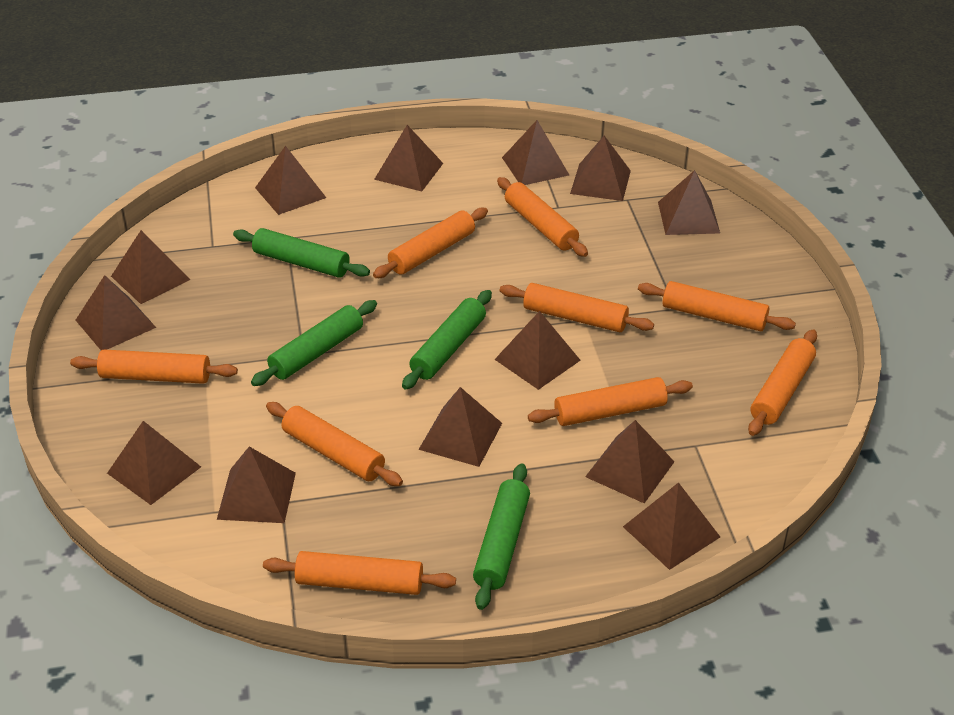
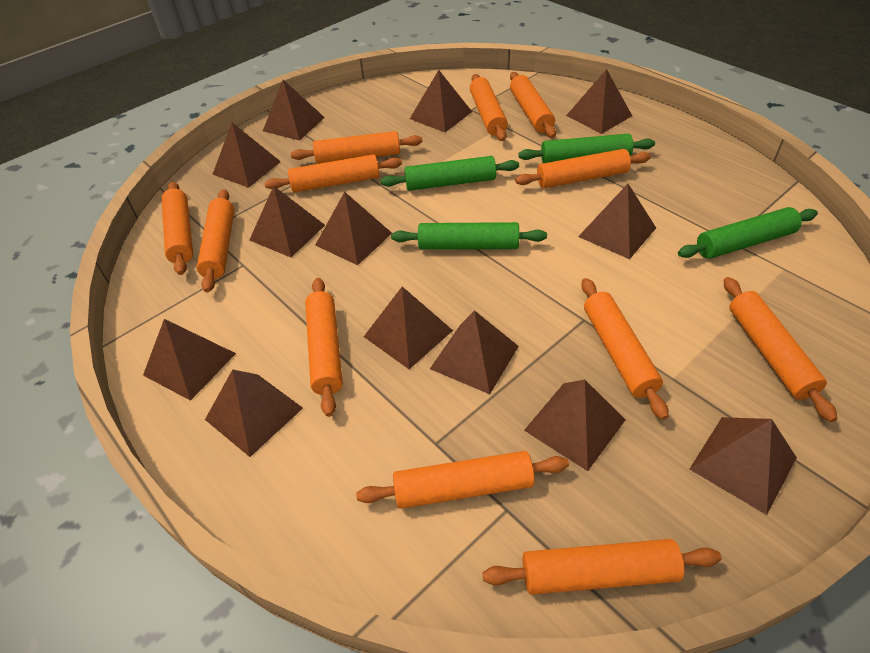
orange rolling pin: 9 -> 12

